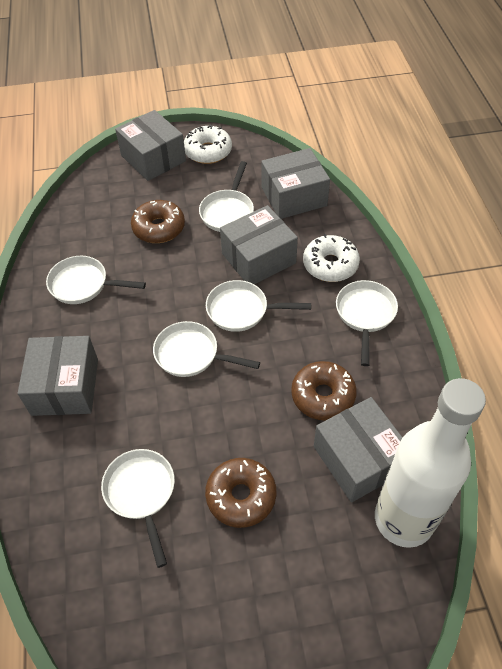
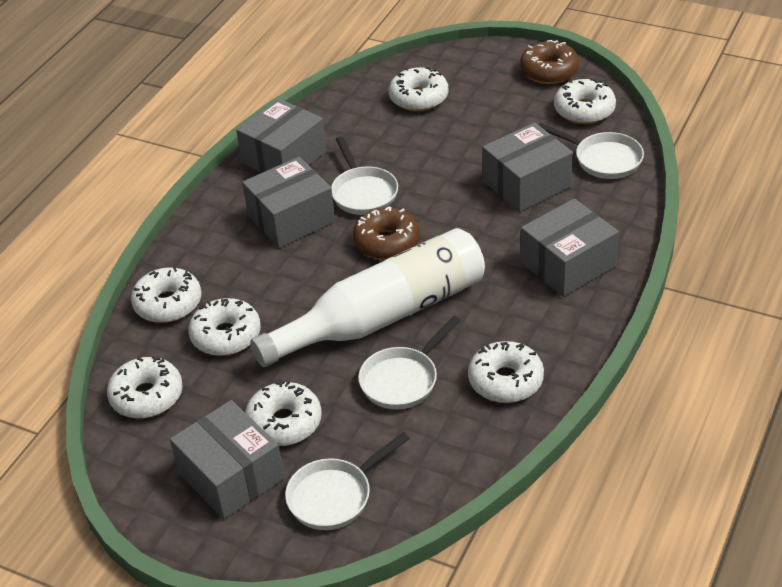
brown donut: 3 -> 2
white donut: 2 -> 7
white pan: 6 -> 4

